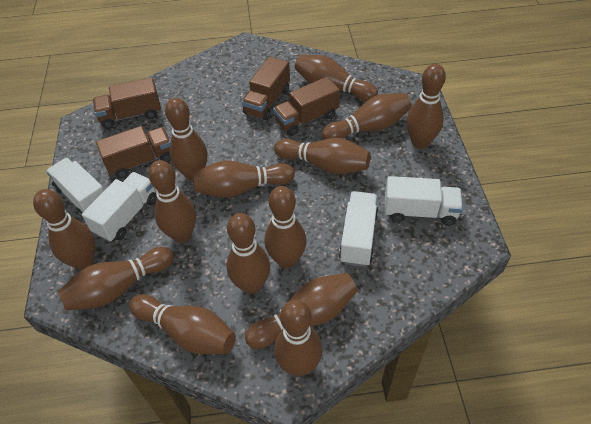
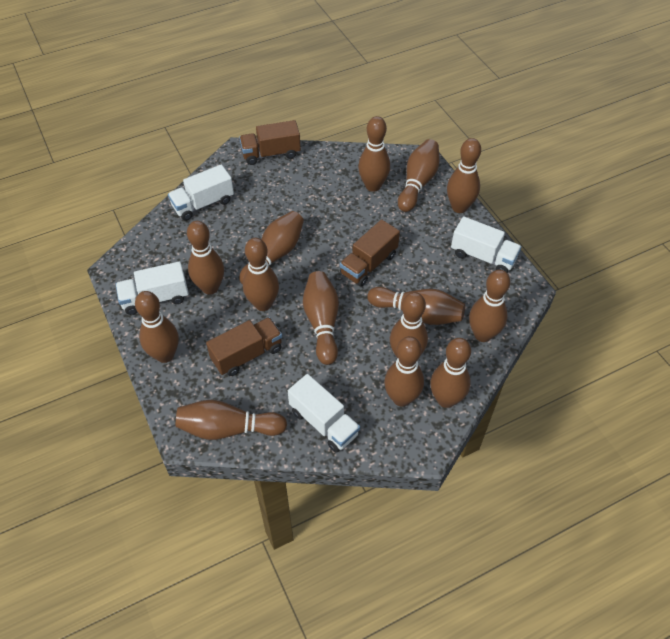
brown truck: 4 -> 3

